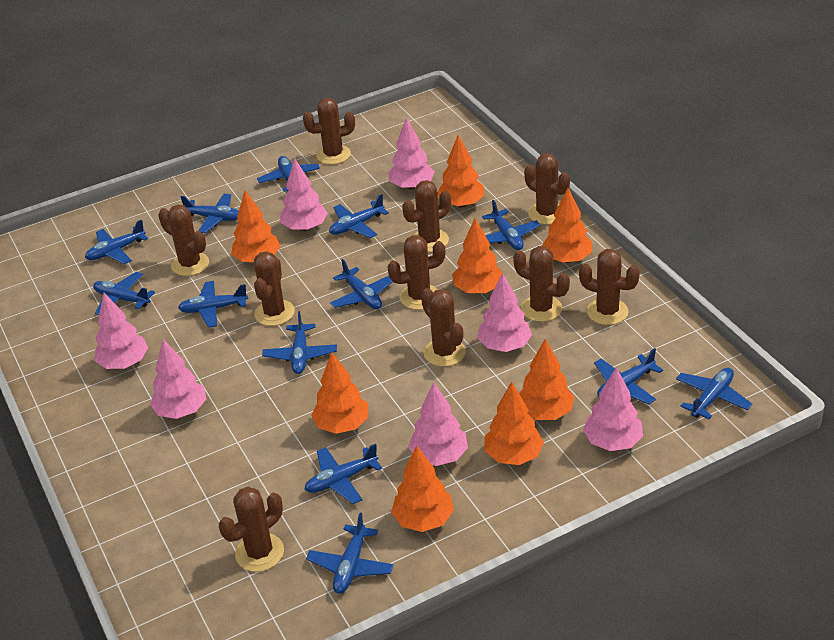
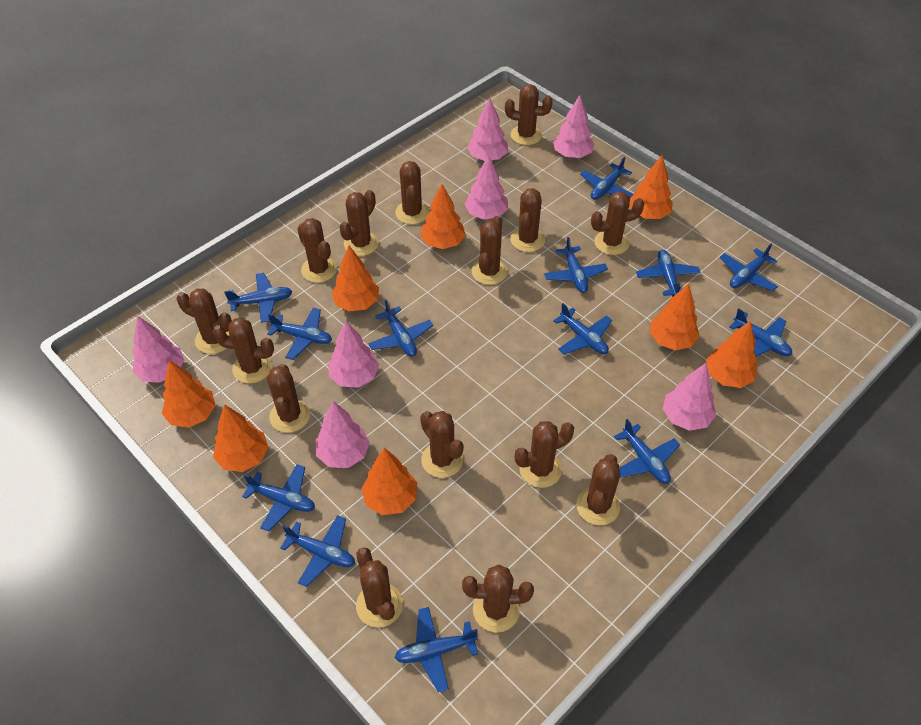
brown cactus: 10 -> 15

